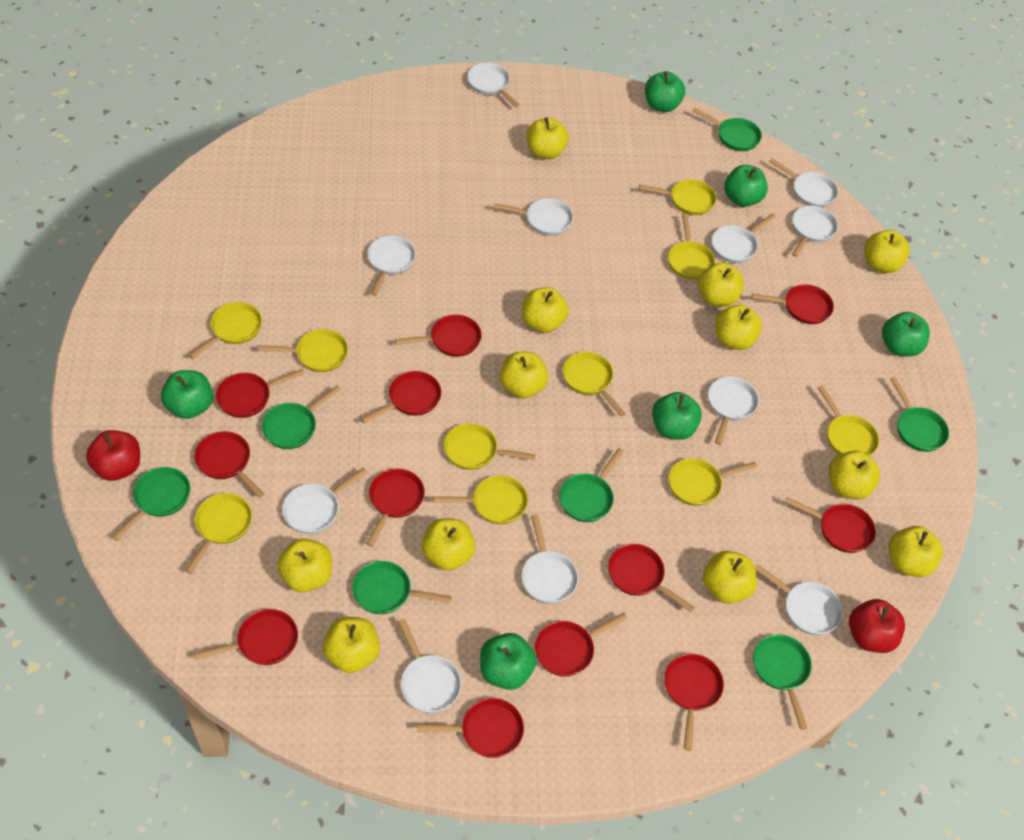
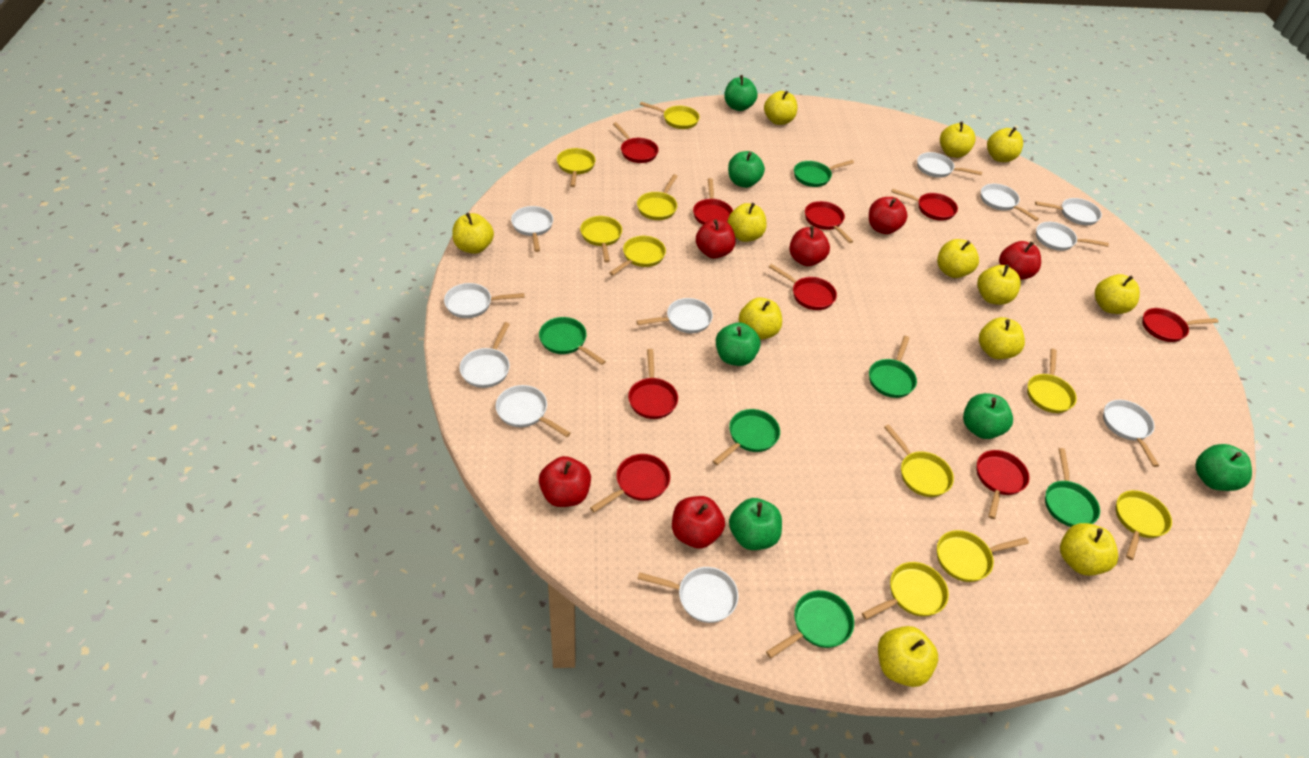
green pan: 7 -> 6
red apple: 2 -> 6
red pan: 12 -> 9

